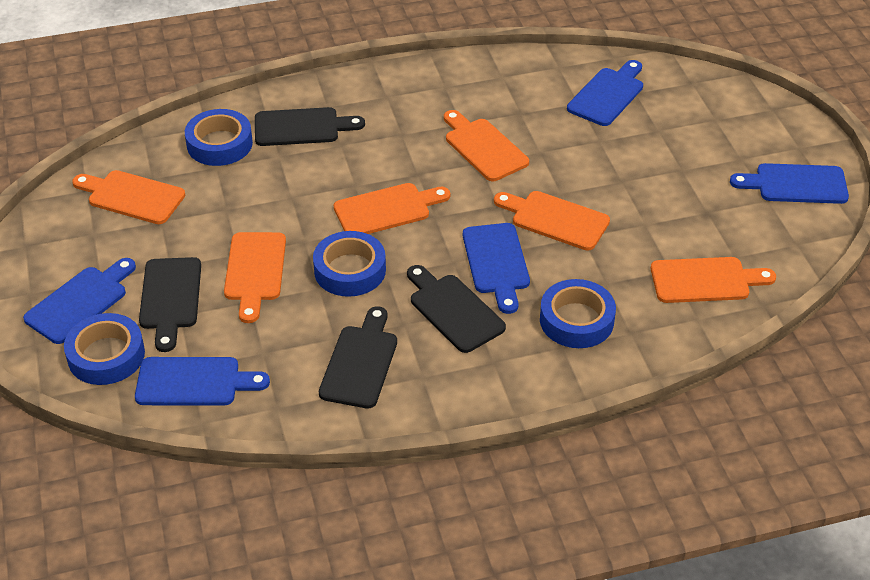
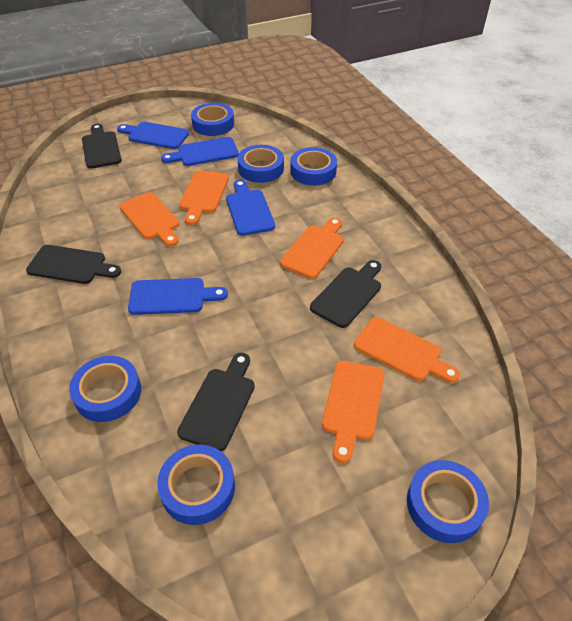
blue cutting board: 5 -> 4
blue tape: 4 -> 6
orange cutting board: 6 -> 5

